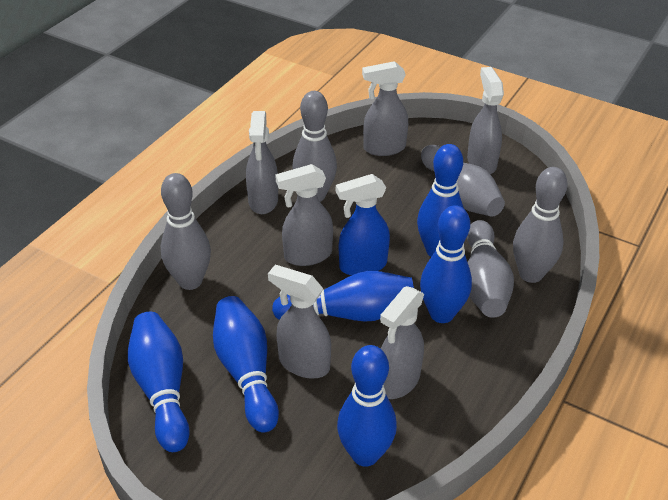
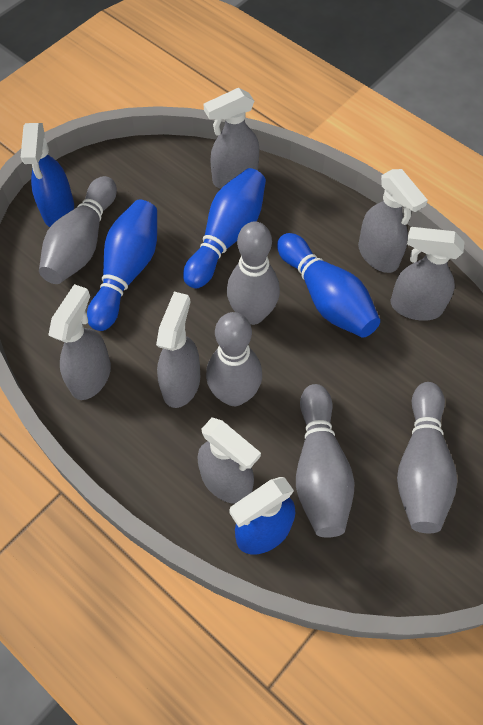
blue bowling pin: 6 -> 3
blue spray bottle: 1 -> 2

